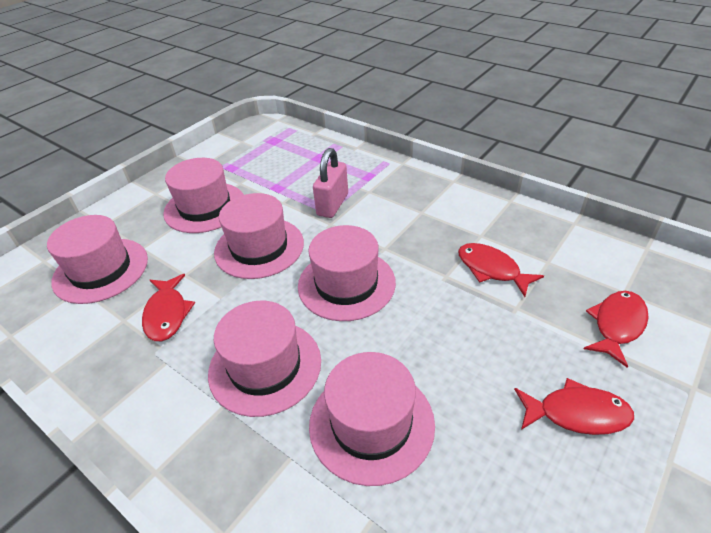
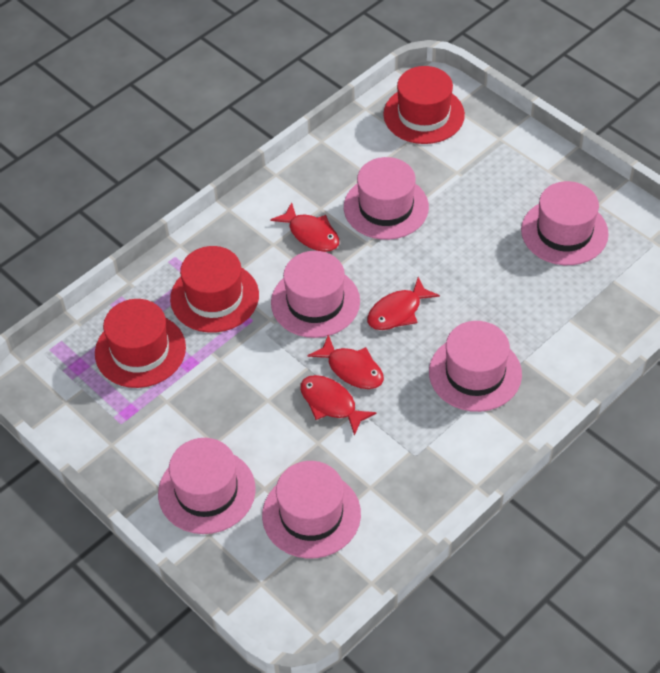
pink padlock: 1 -> 0
red hat: 0 -> 3

